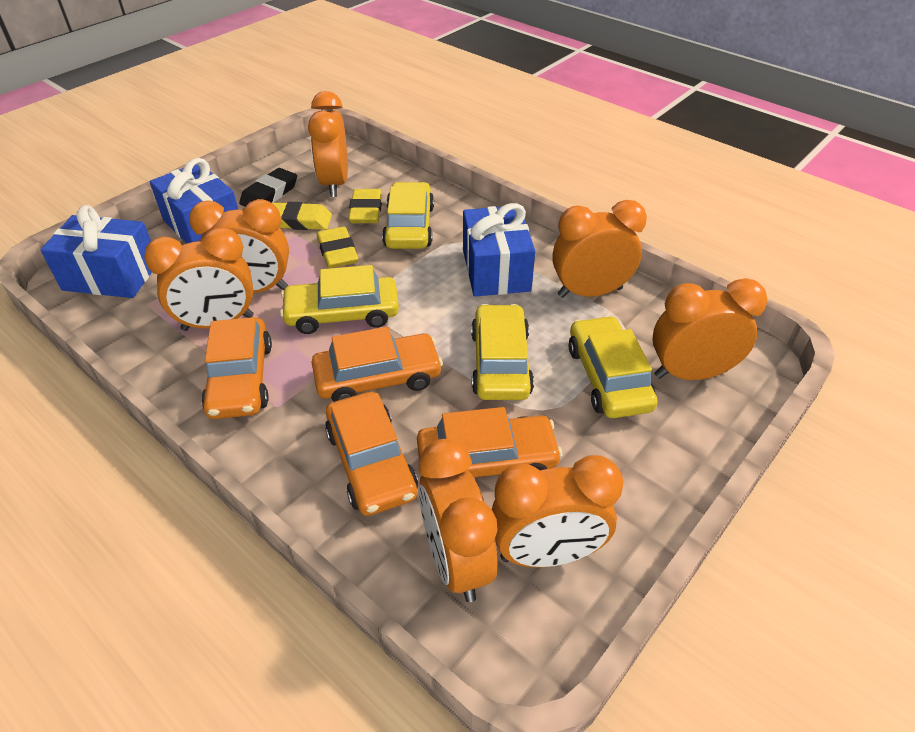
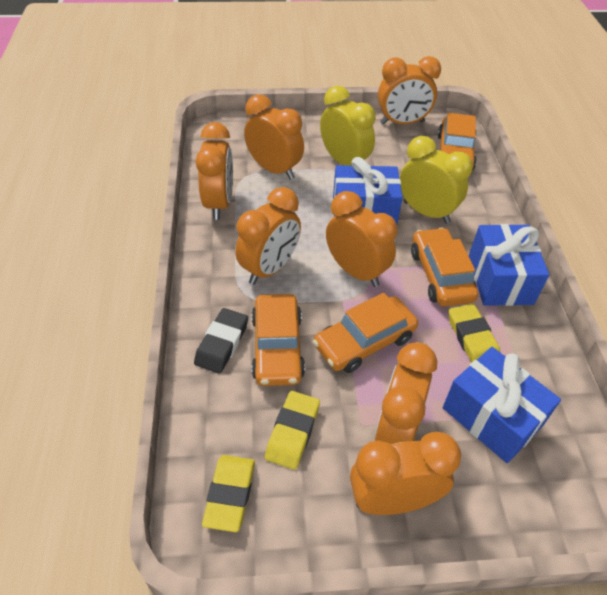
yellow car: 4 -> 0
yellow clock: 0 -> 2

